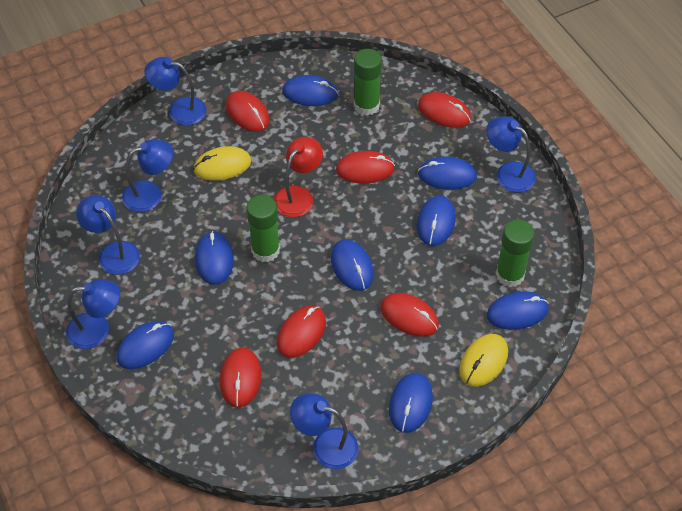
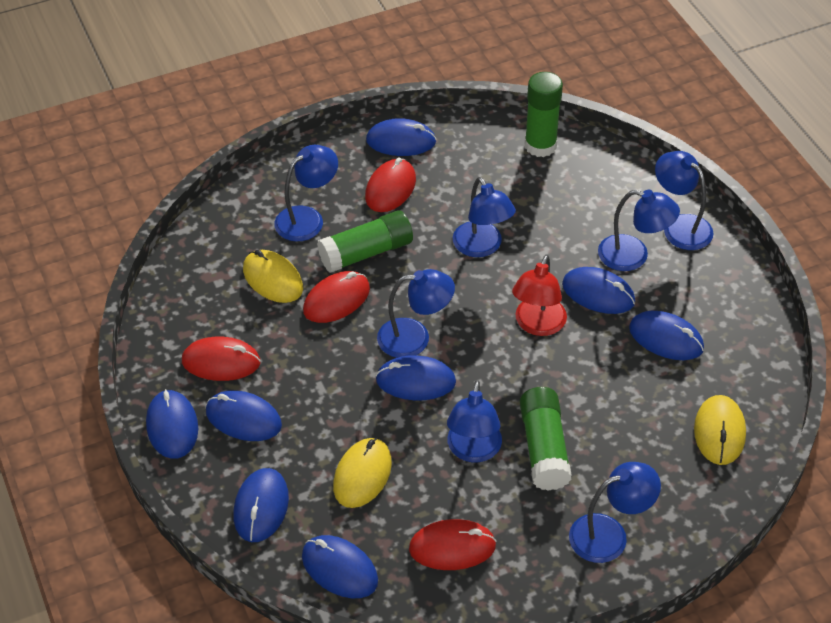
blue lamp: 6 -> 7
red mouse: 6 -> 4
yellow mouse: 2 -> 3

